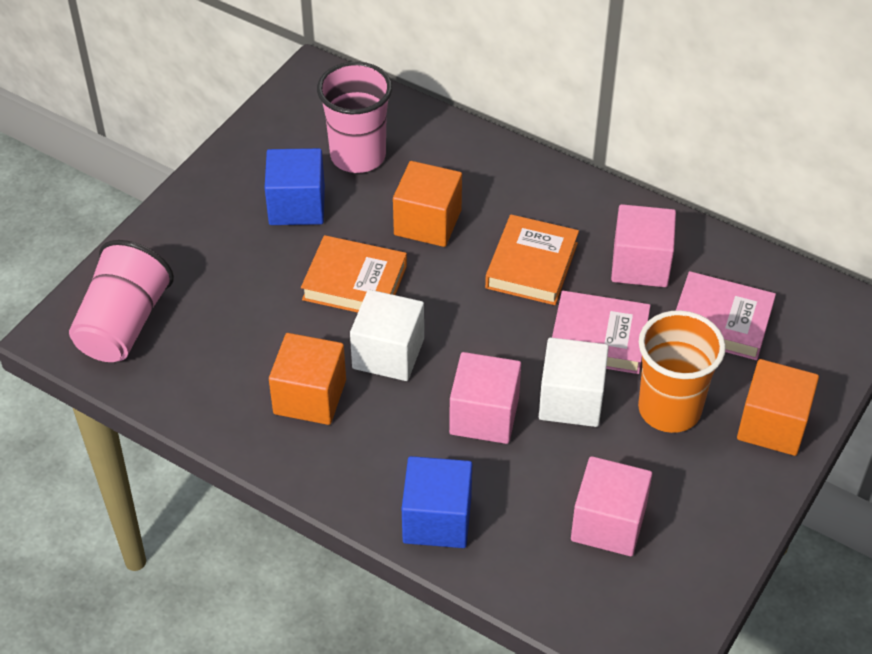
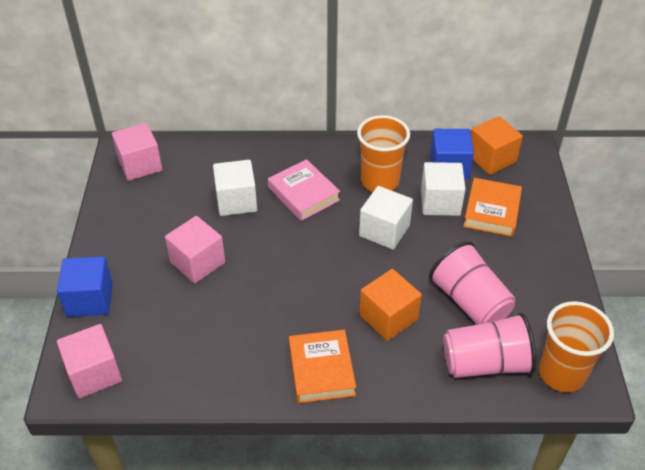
orange cube: 3 -> 2
orange cup: 1 -> 2
pink book: 2 -> 1
white cube: 2 -> 3

